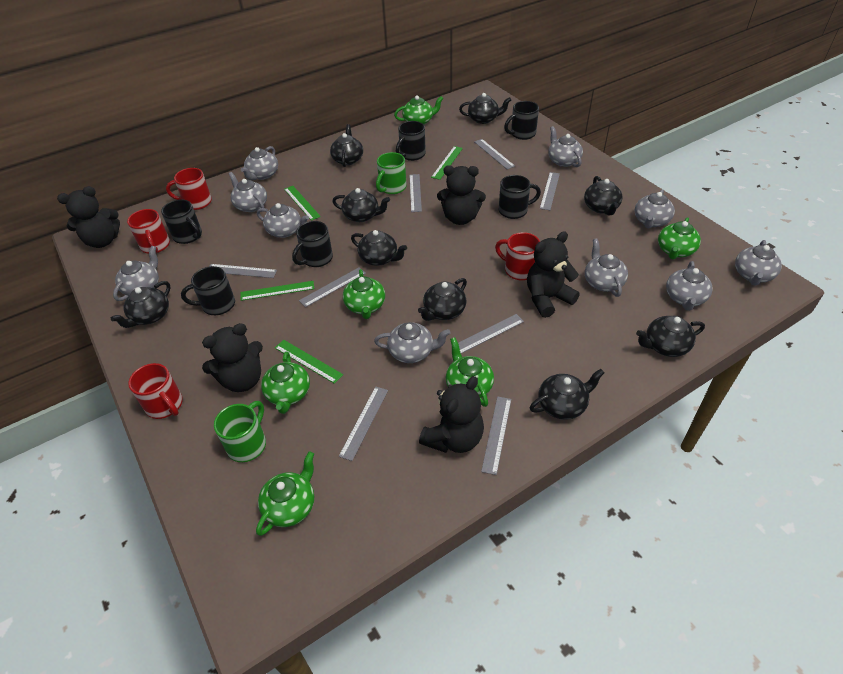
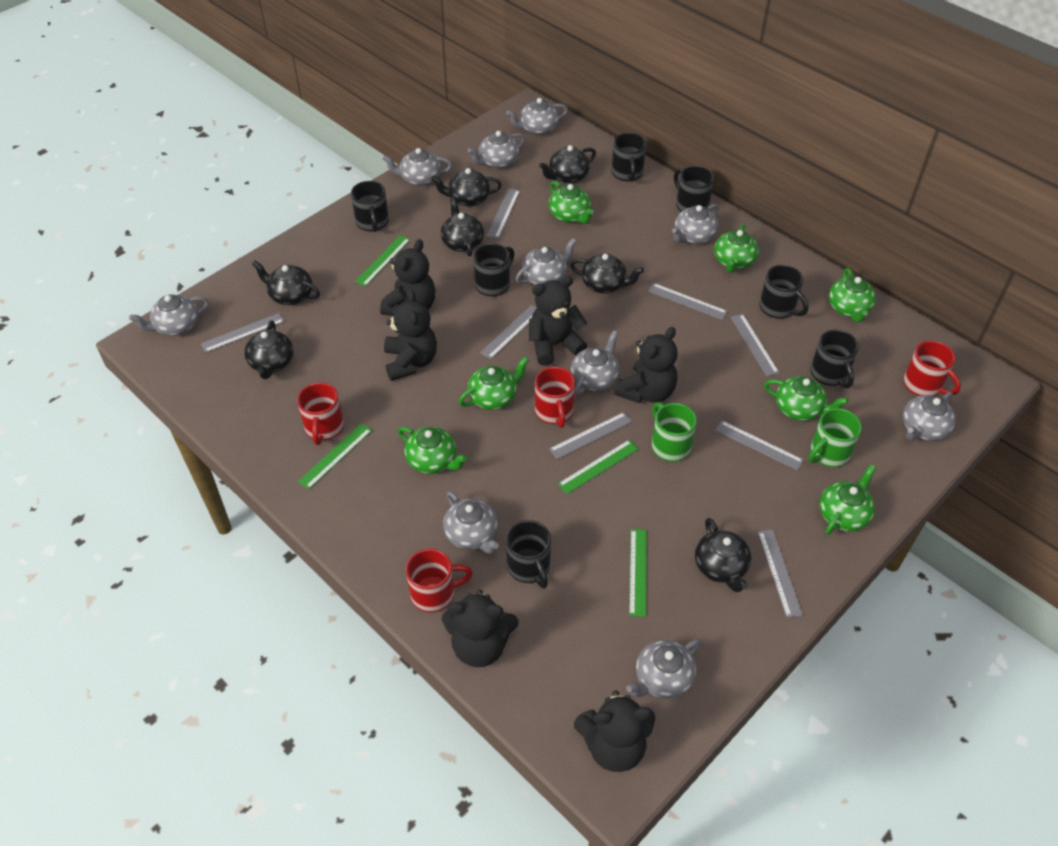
black mug: 6 -> 7
black teapot: 9 -> 7
black teddy bear: 5 -> 6
green teapot: 6 -> 7

